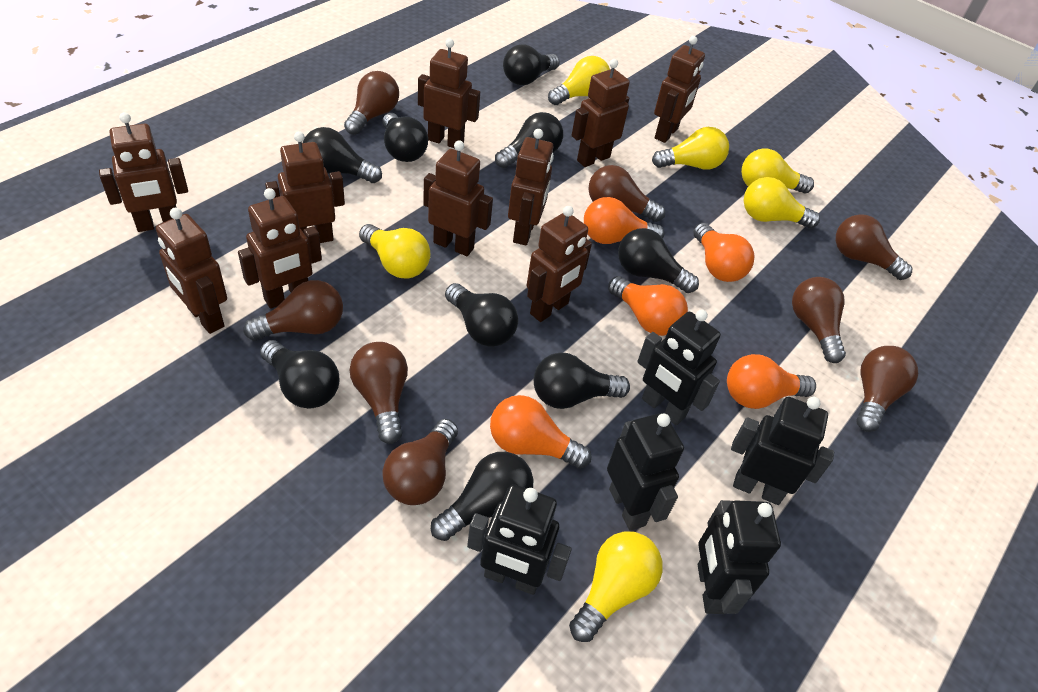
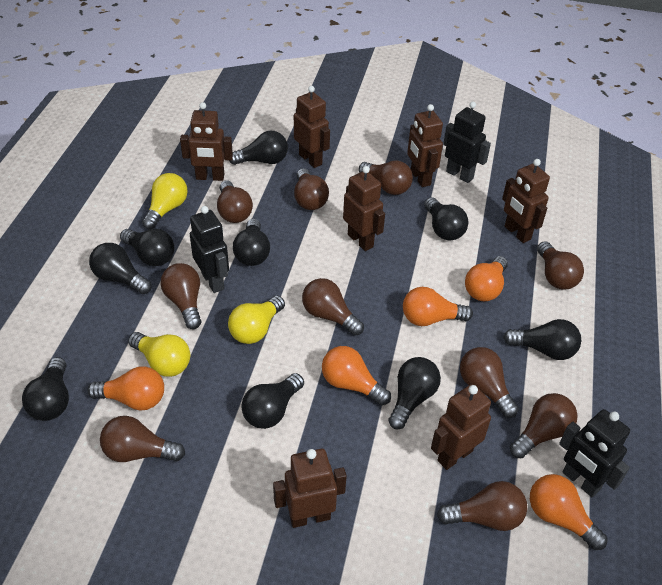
black robot: 5 -> 3
brown light bulb: 8 -> 10
brown robot: 10 -> 7
yellow light bulb: 6 -> 3

